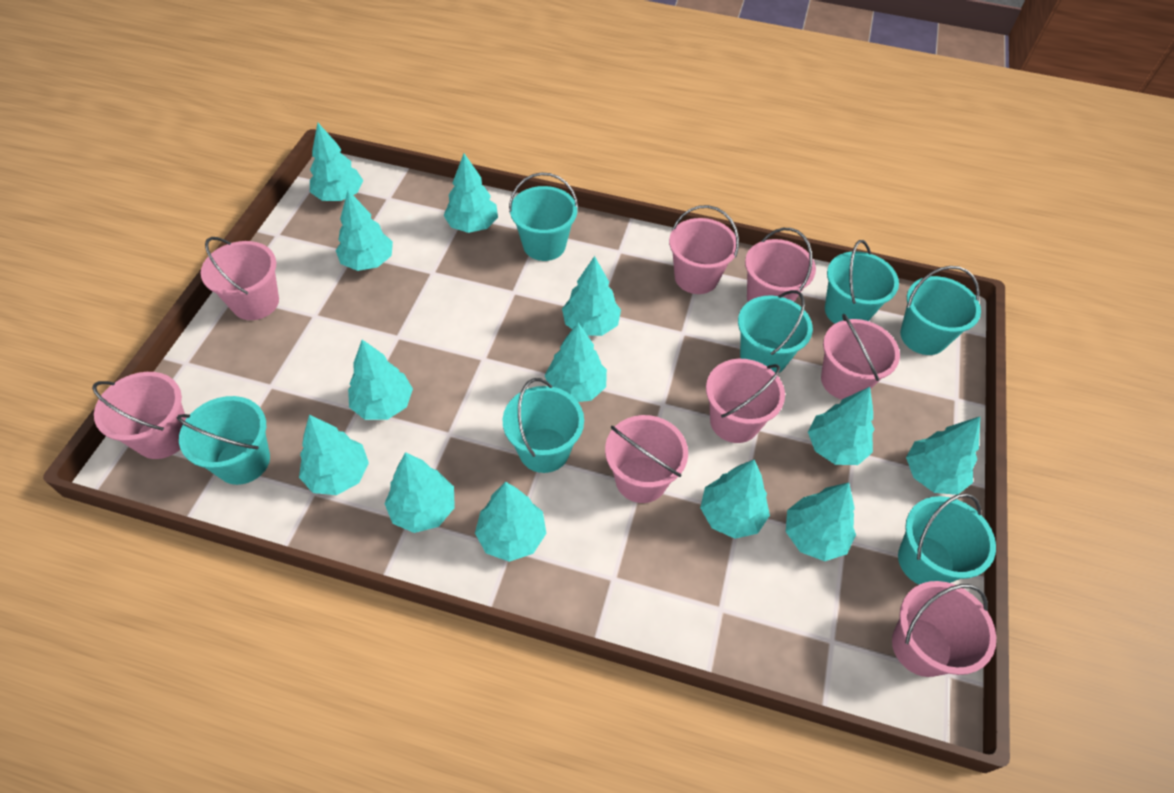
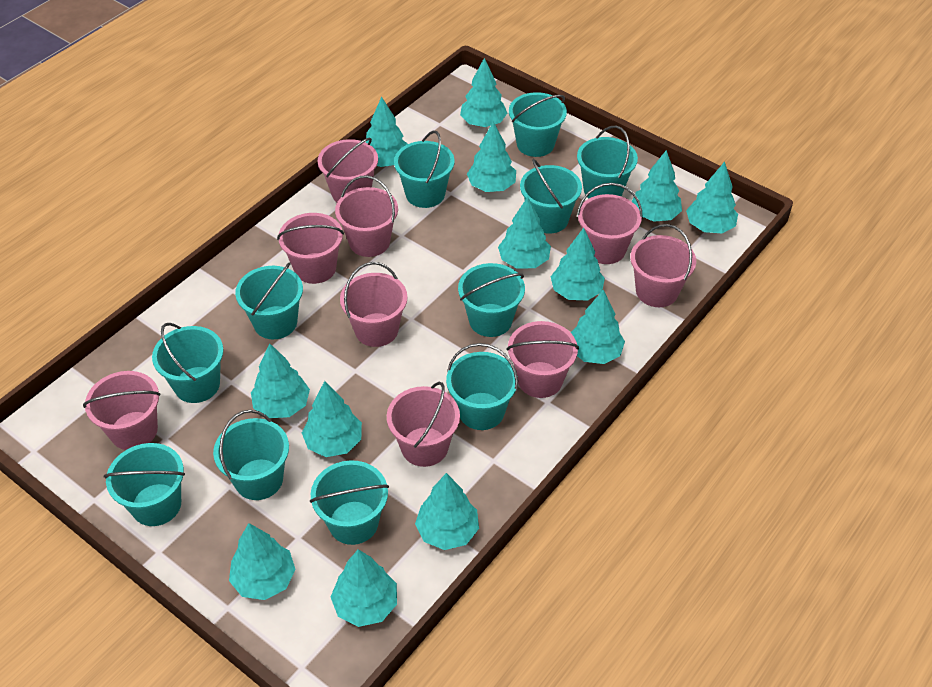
pink bucket: 8 -> 9
turquoise bucket: 7 -> 11

